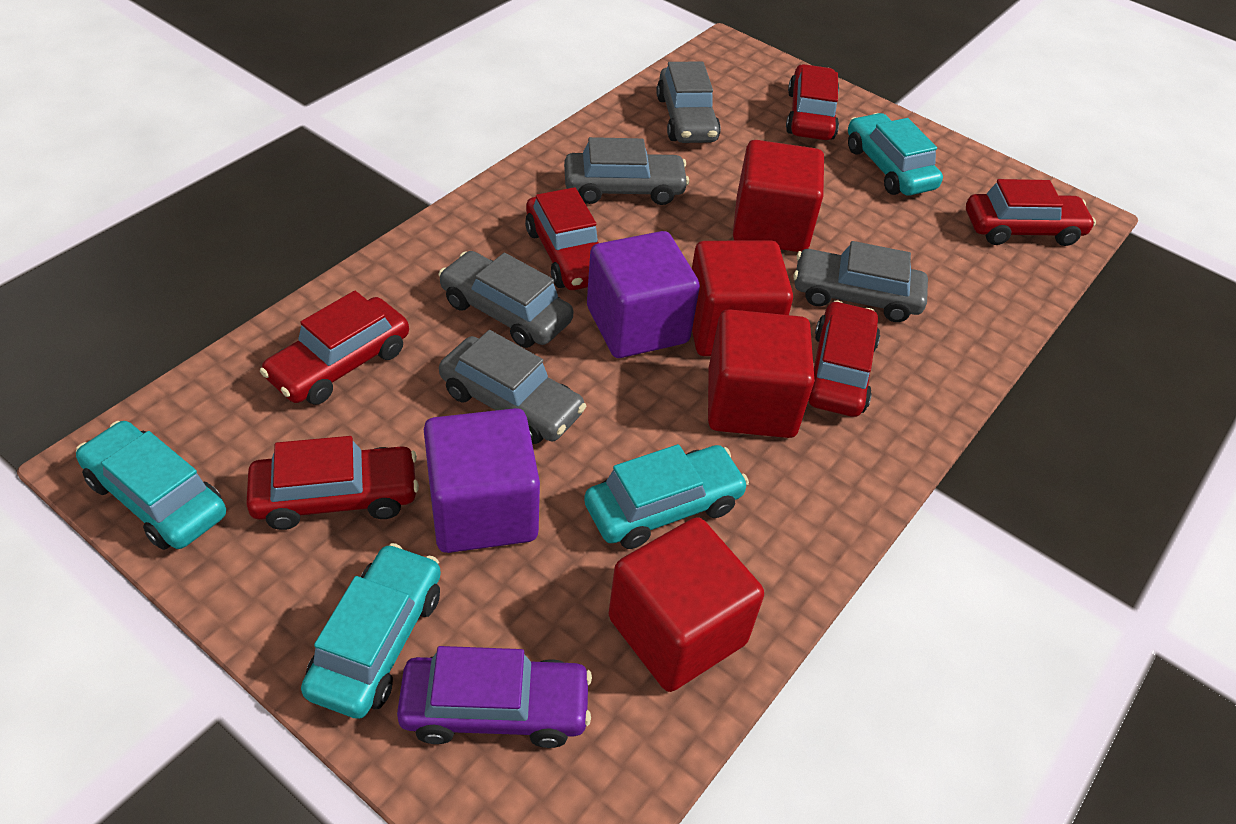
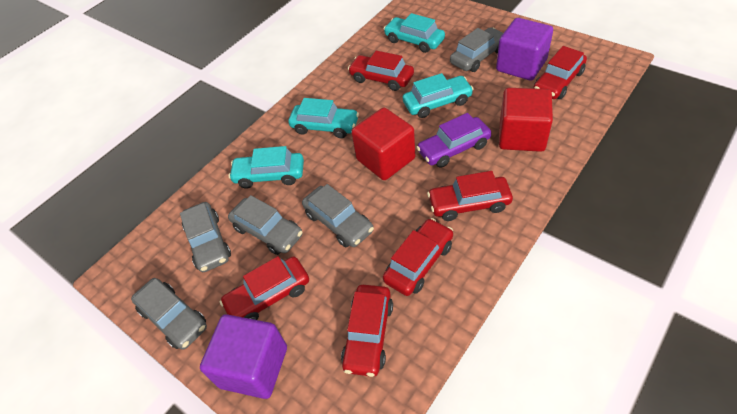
red cube: 4 -> 2

